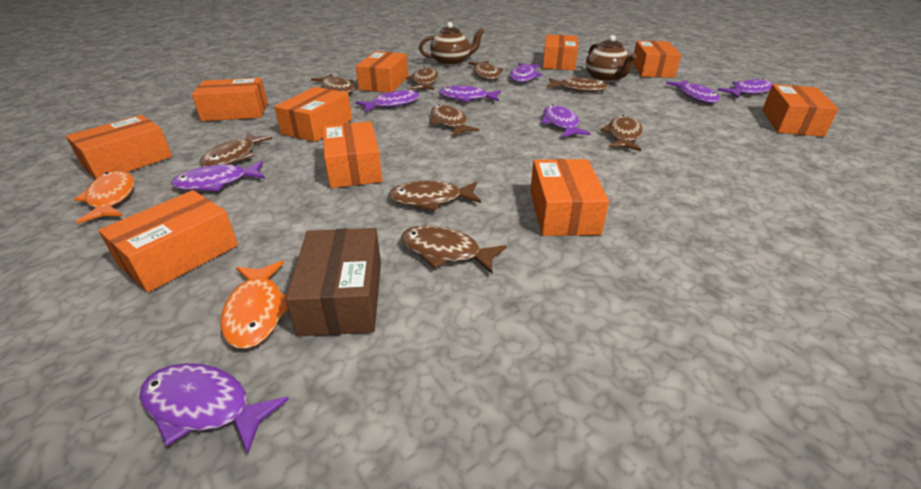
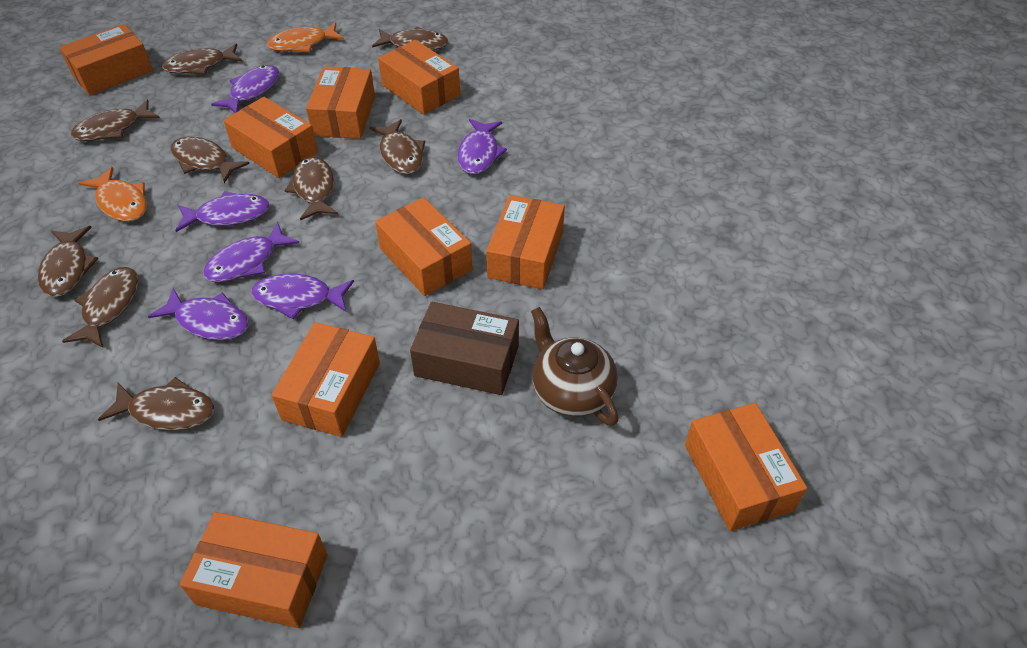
brown teapot: 2 -> 1
orange box: 10 -> 9
purple fish: 8 -> 6

